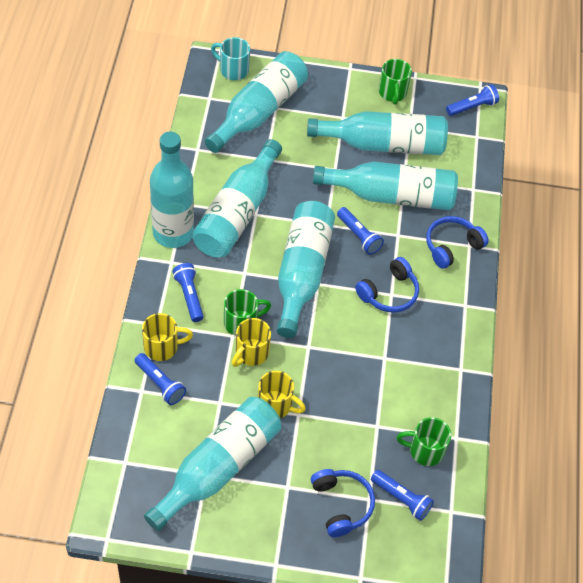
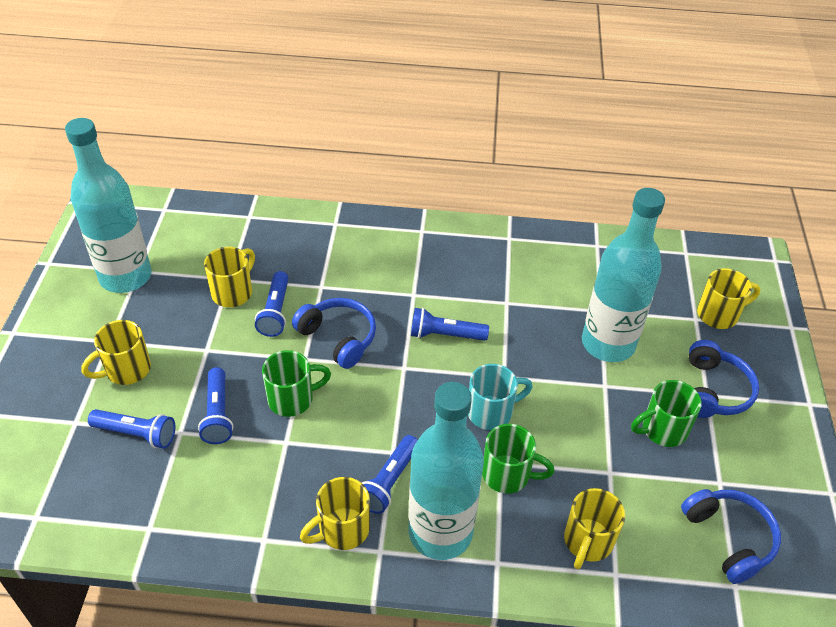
turquoise bottle: 7 -> 3
yellow mug: 3 -> 5

